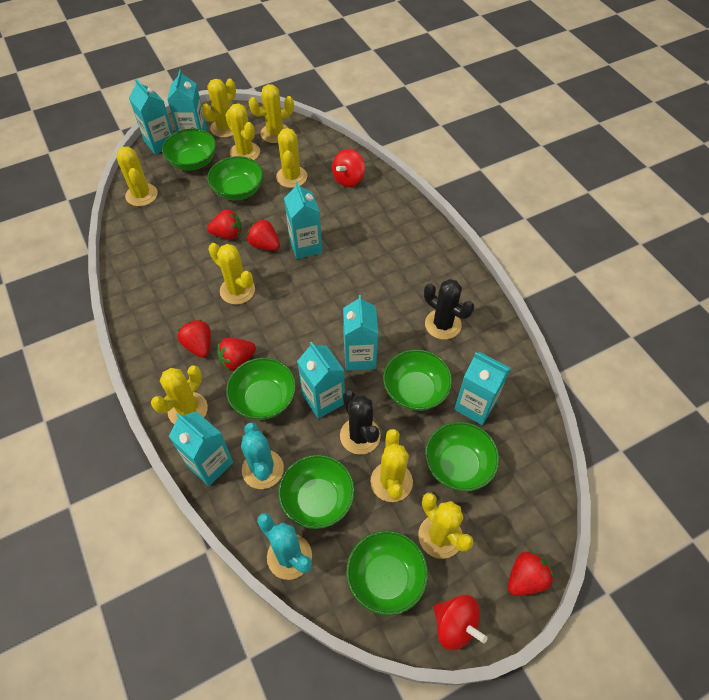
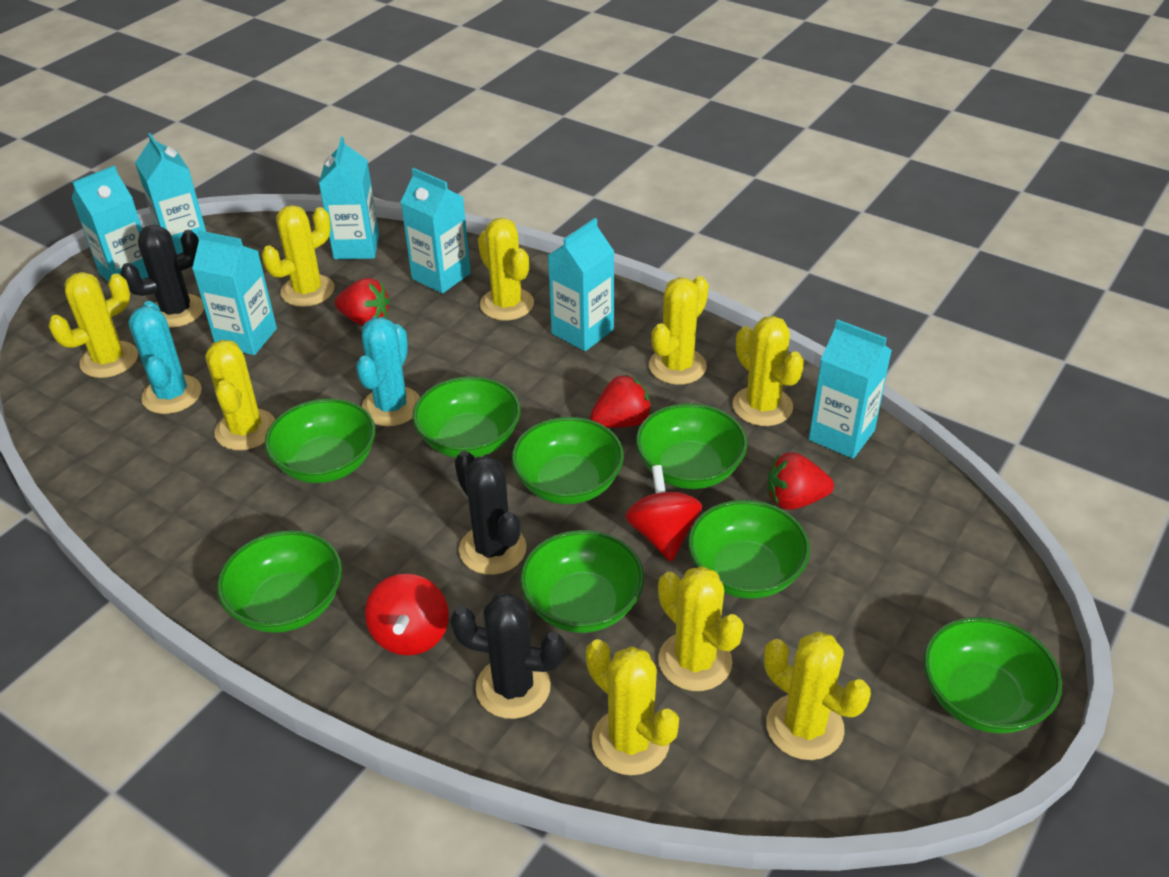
black cactus: 2 -> 3
green bowl: 7 -> 8
red strawberry: 5 -> 3

